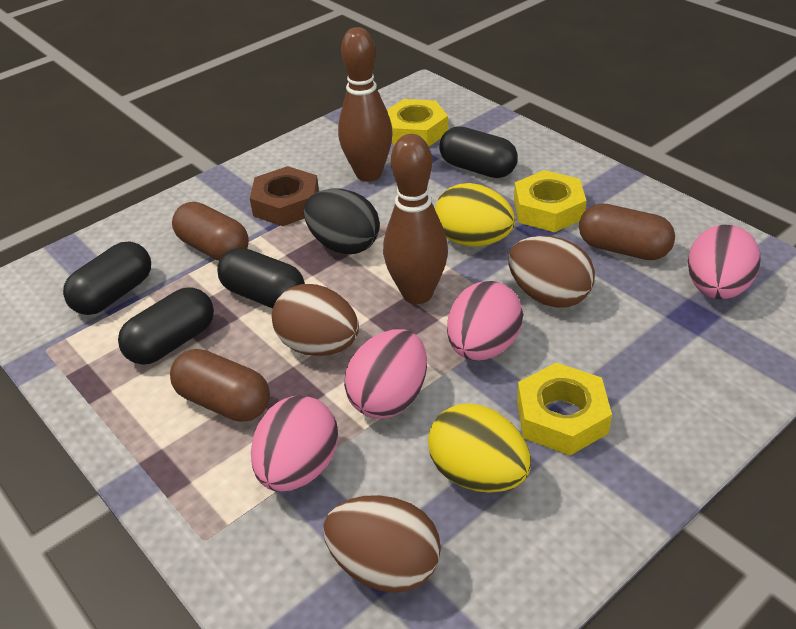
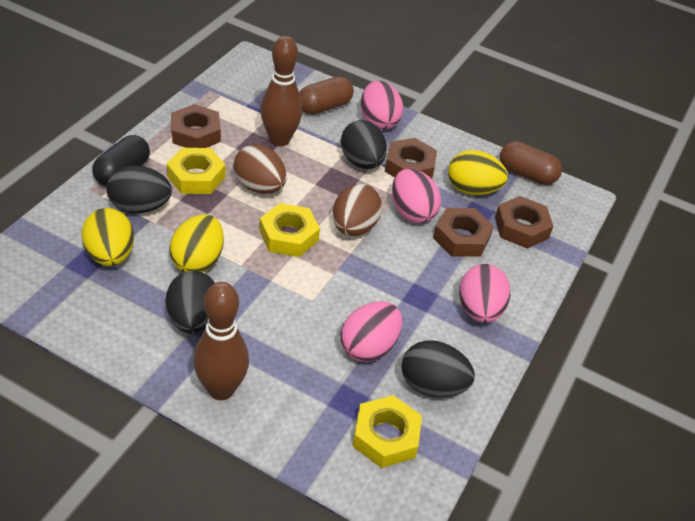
black capsule: 4 -> 1
black egg: 1 -> 4
brown capsule: 3 -> 2
brown egg: 3 -> 2
brown nut: 1 -> 4
yellow egg: 2 -> 3

